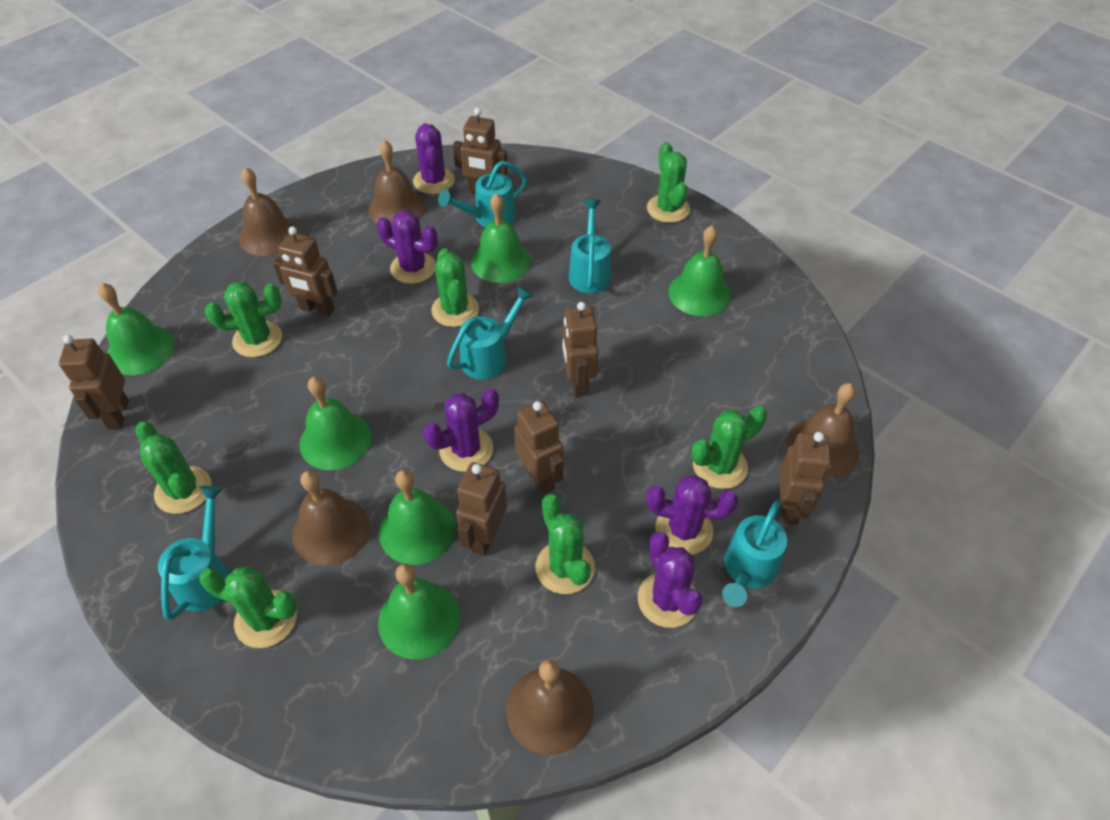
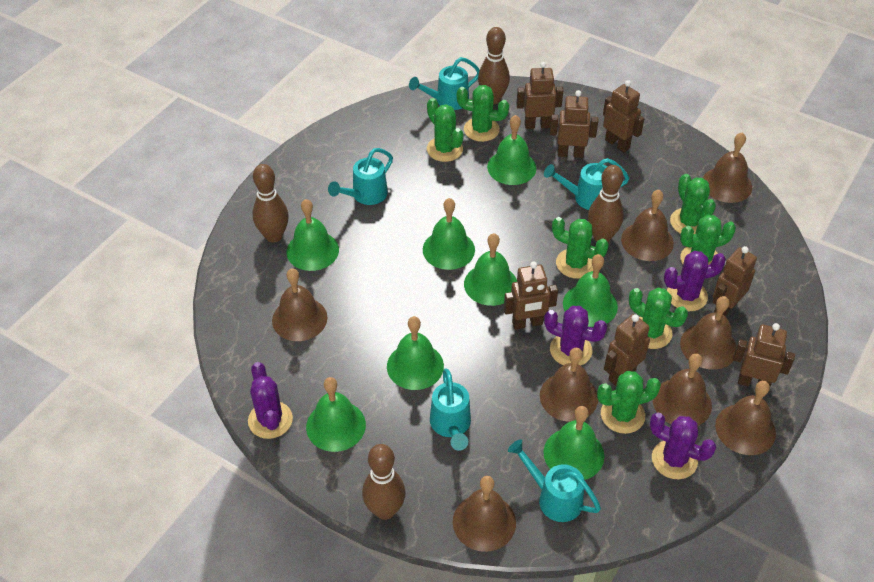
brown bell: 5 -> 8
brown bowling pin: 0 -> 4
green bell: 6 -> 8
purple cactus: 5 -> 4

